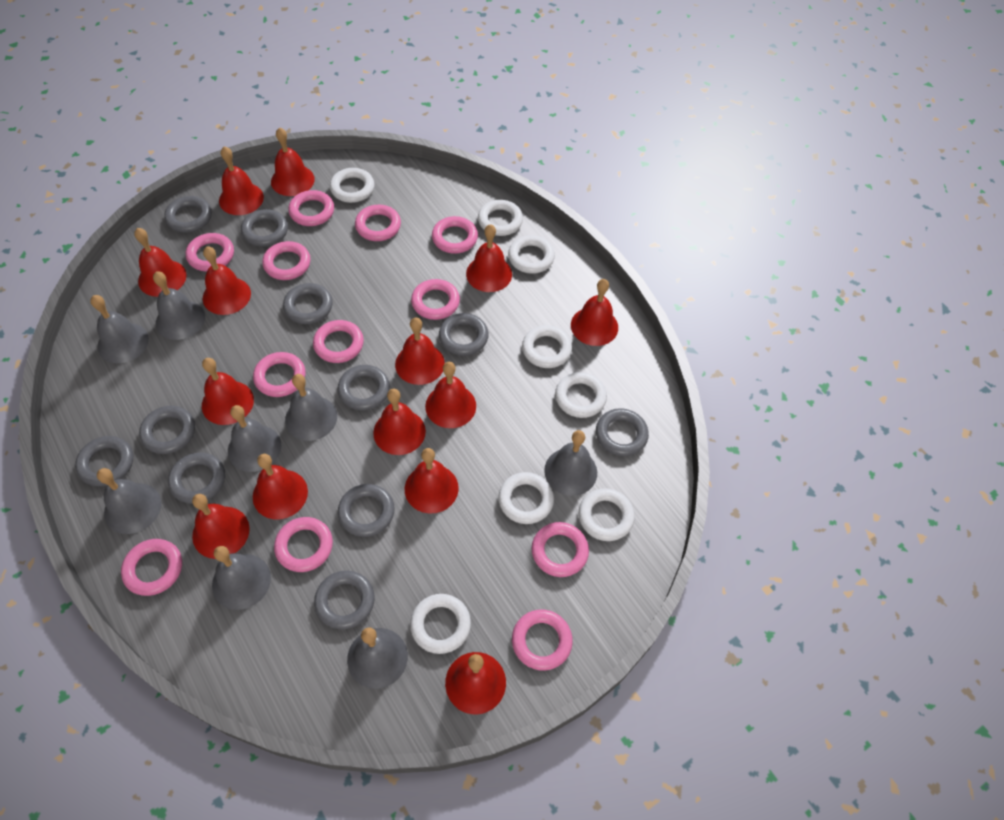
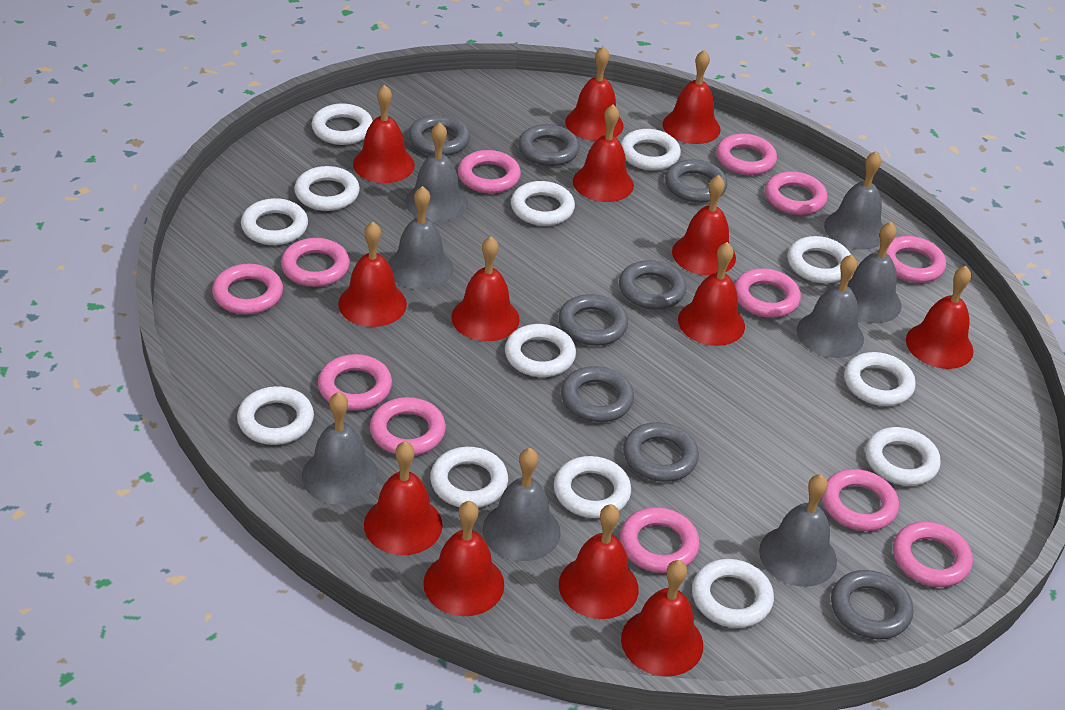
grey ring: 11 -> 8
red bell: 14 -> 13
white ring: 8 -> 13

